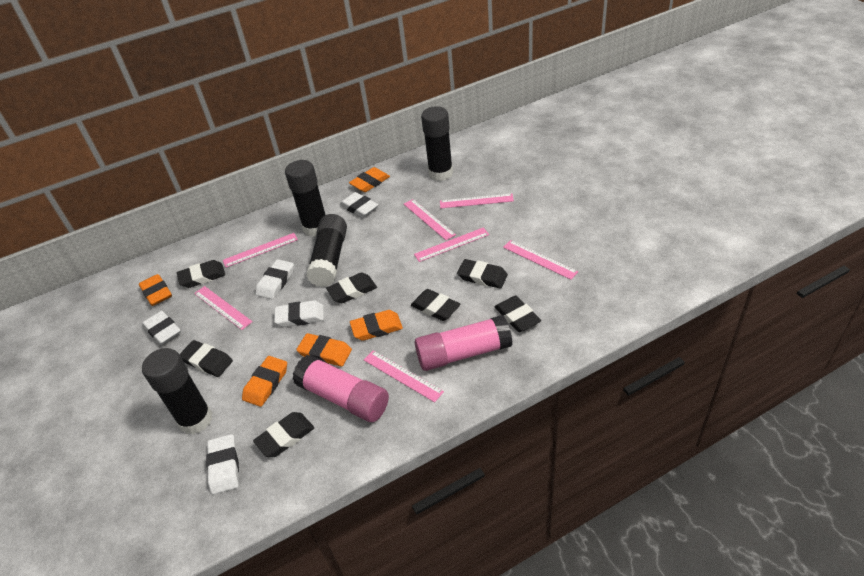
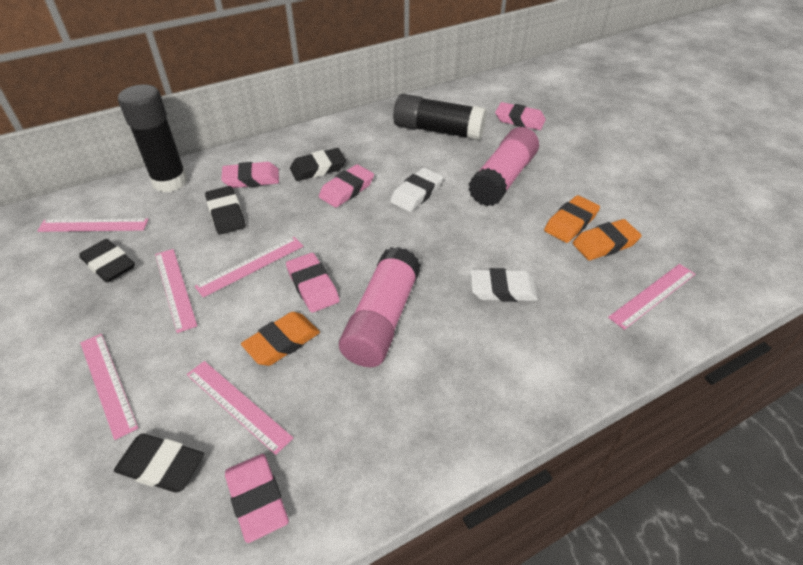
black eraser: 7 -> 4
black glue stick: 4 -> 2
orange eraser: 5 -> 3
pink eraser: 0 -> 5
pink ruler: 7 -> 6
white eraser: 5 -> 2

